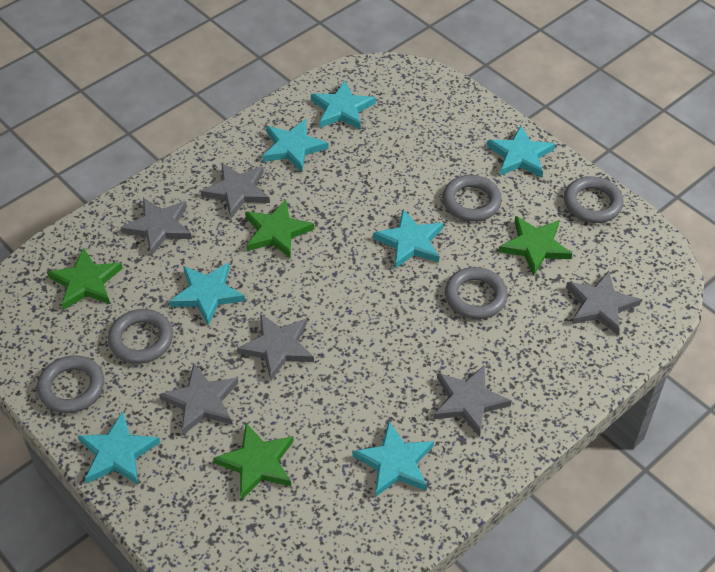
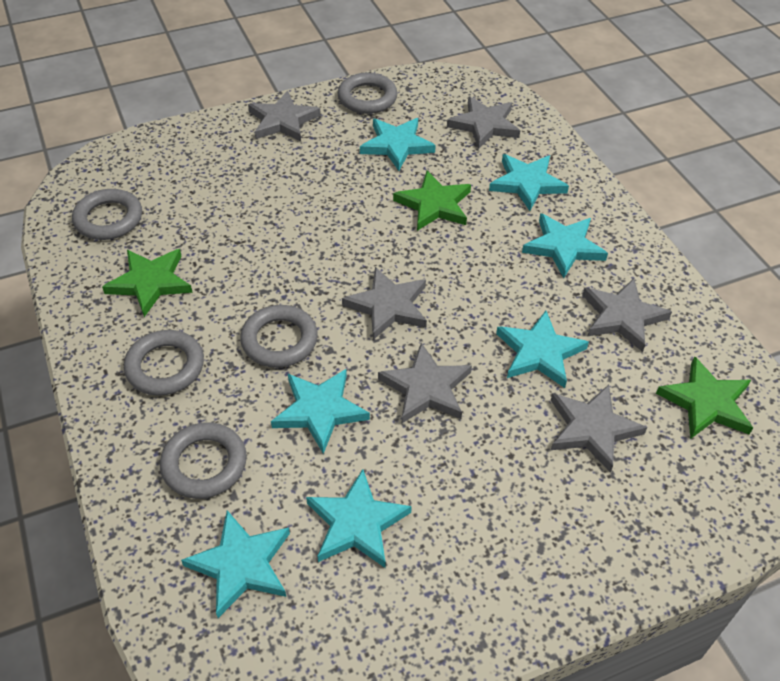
green star: 4 -> 3

